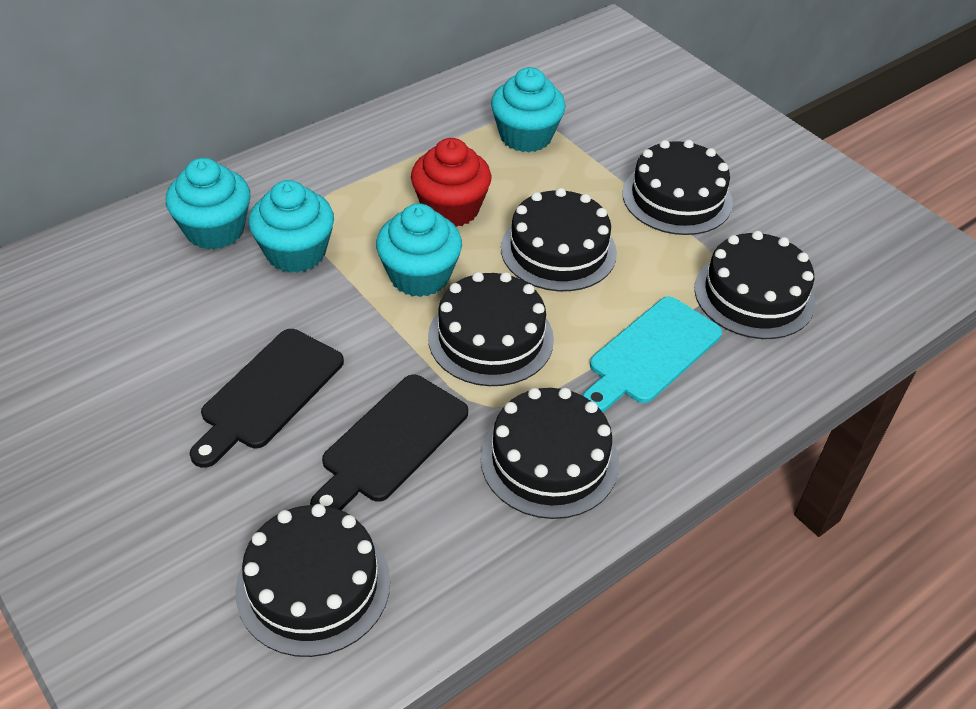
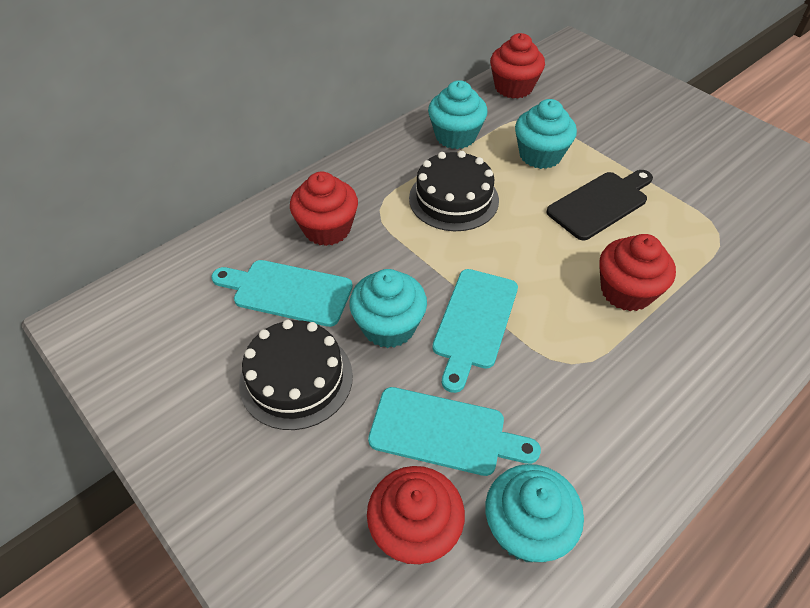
black cake: 6 -> 2
black cutting board: 2 -> 1
red cupcake: 1 -> 4
turquoise cutting board: 1 -> 3

